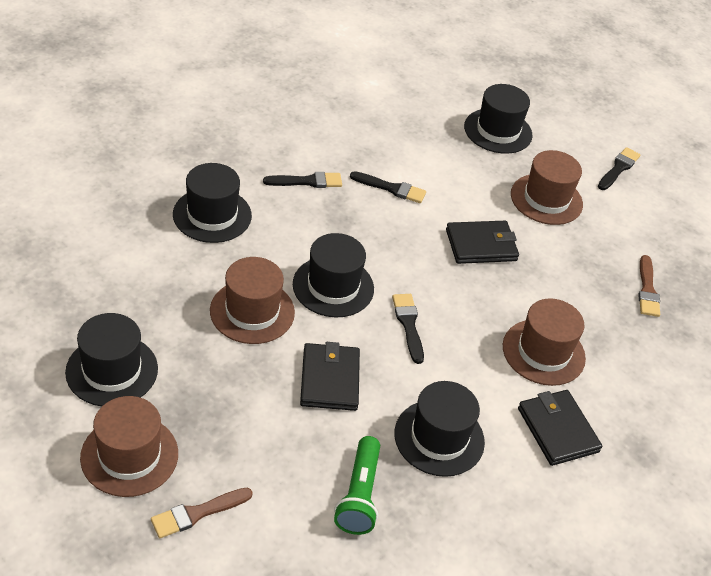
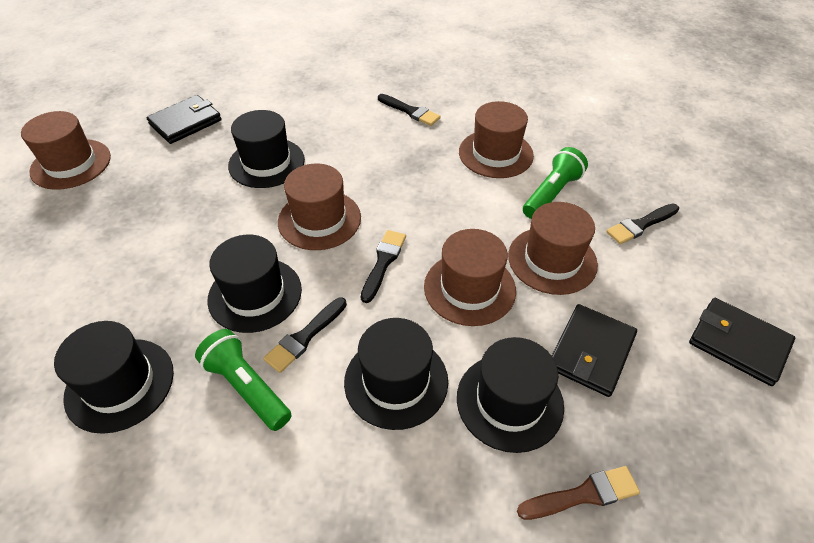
brown brush: 2 -> 1
brown hat: 4 -> 5
green flashlight: 1 -> 2

